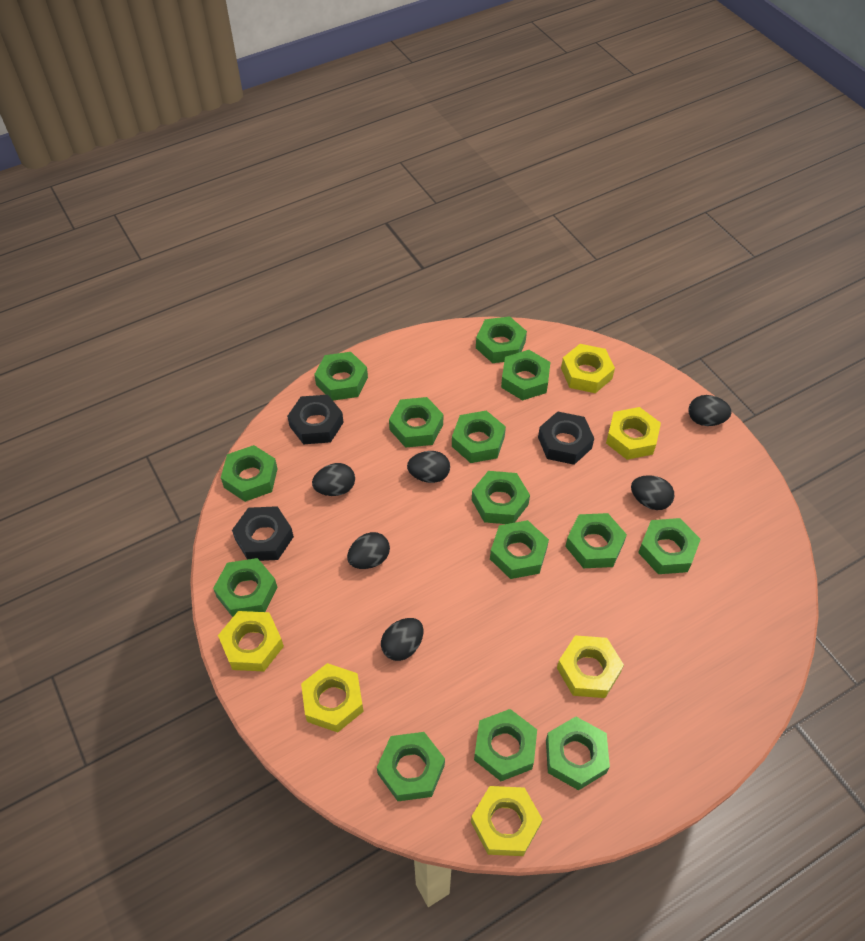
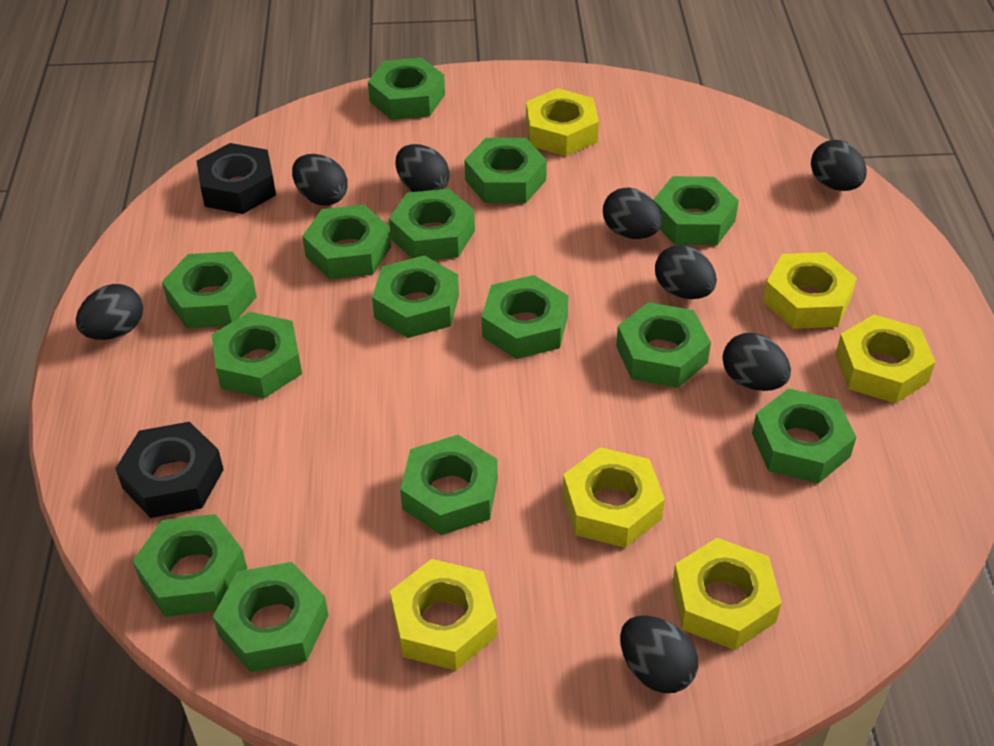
black egg: 6 -> 8
black nut: 3 -> 2

